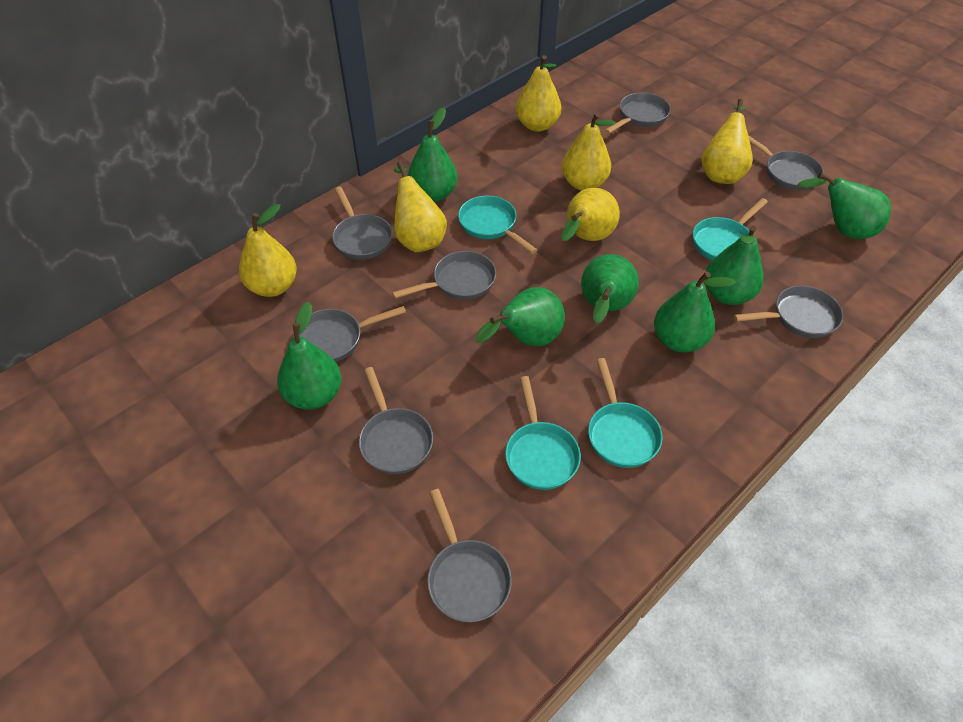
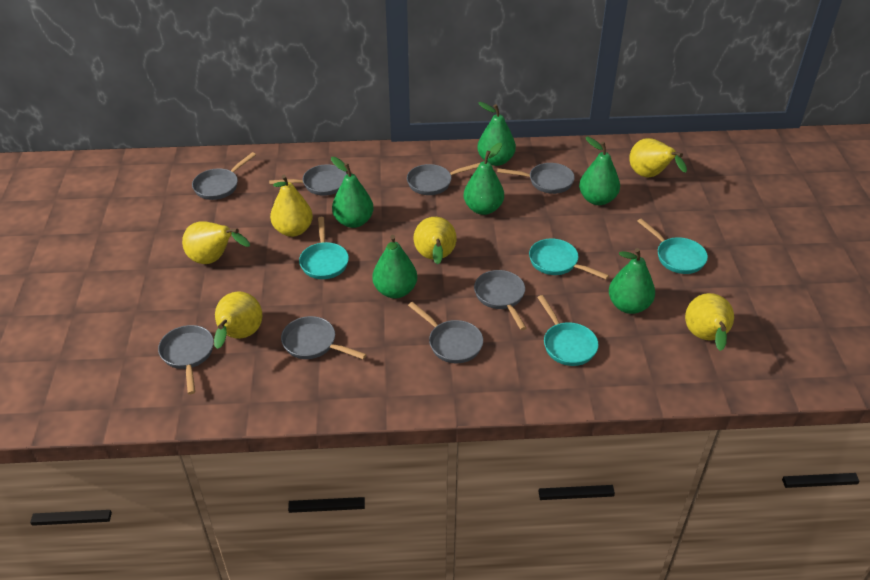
green pear: 7 -> 6

